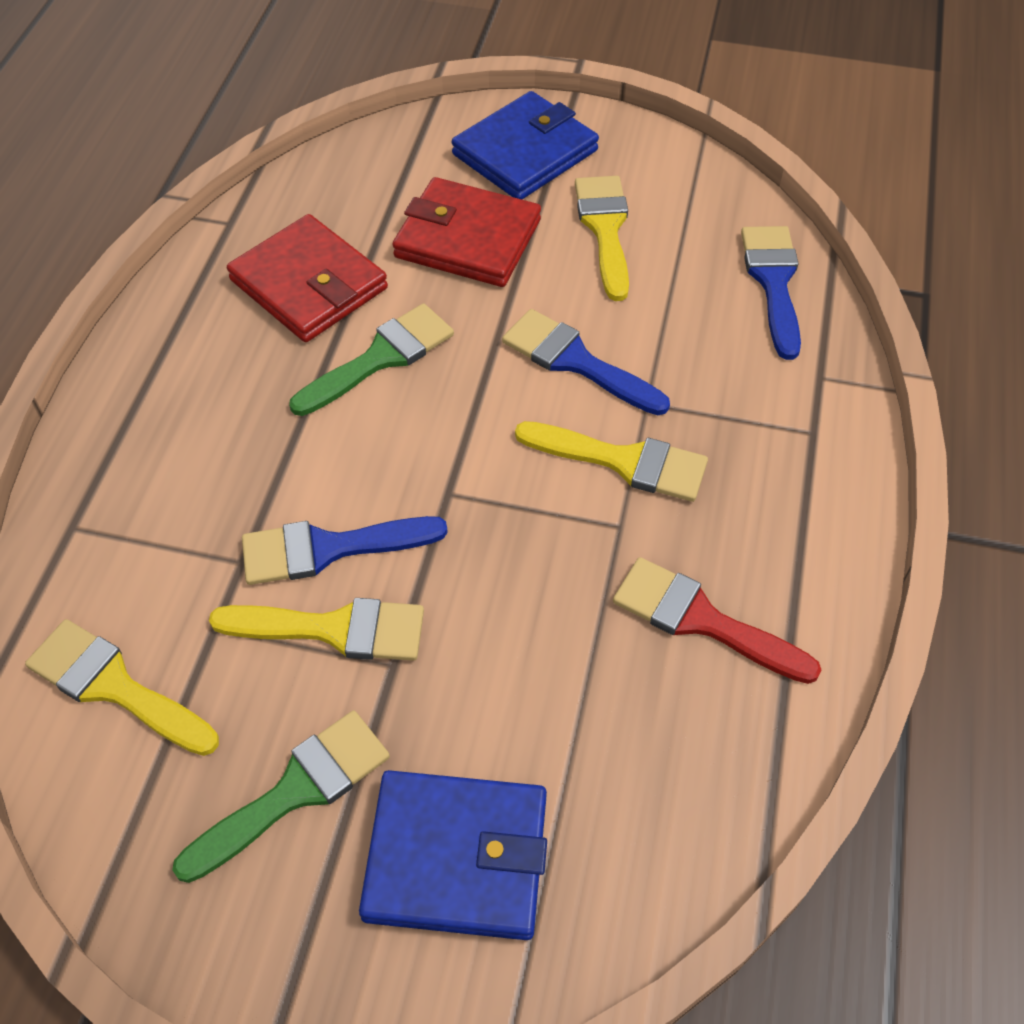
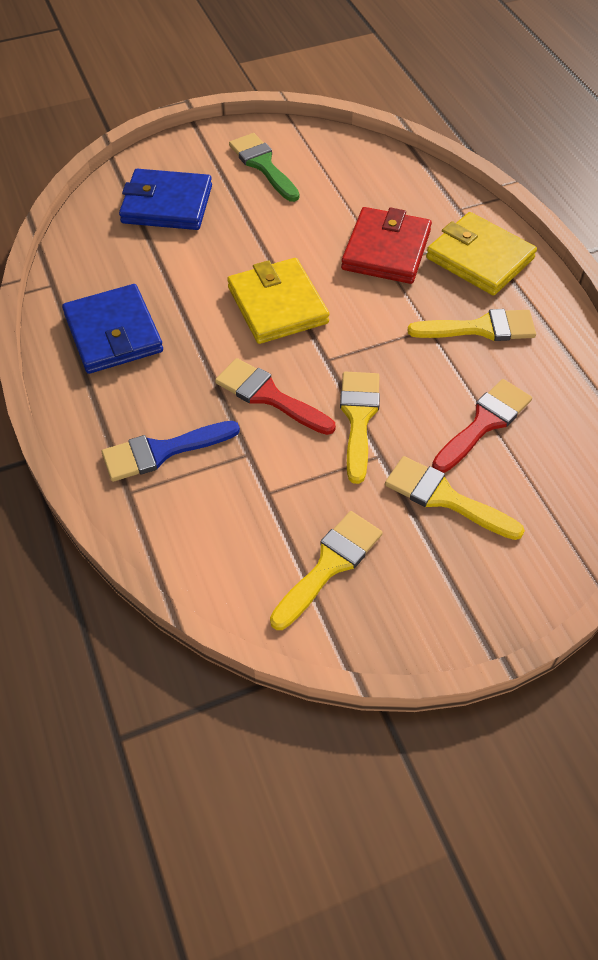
blue brush: 3 -> 1
green brush: 2 -> 1
red brush: 1 -> 2
red wallet: 2 -> 1
yellow wallet: 0 -> 2

